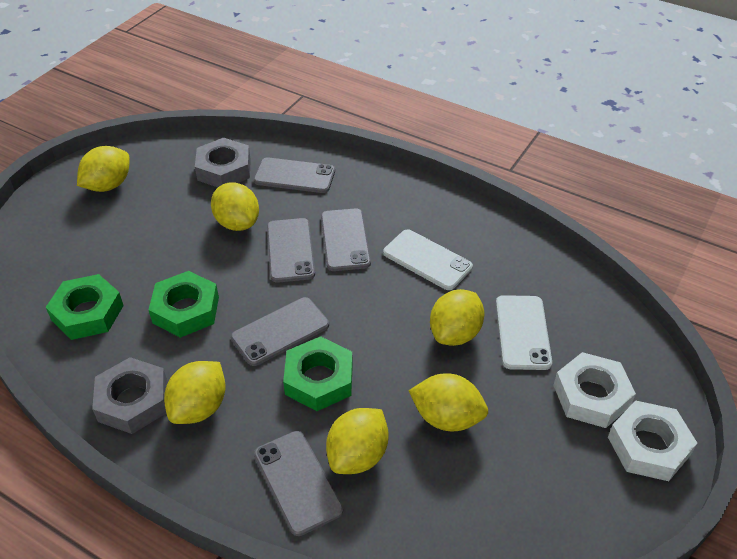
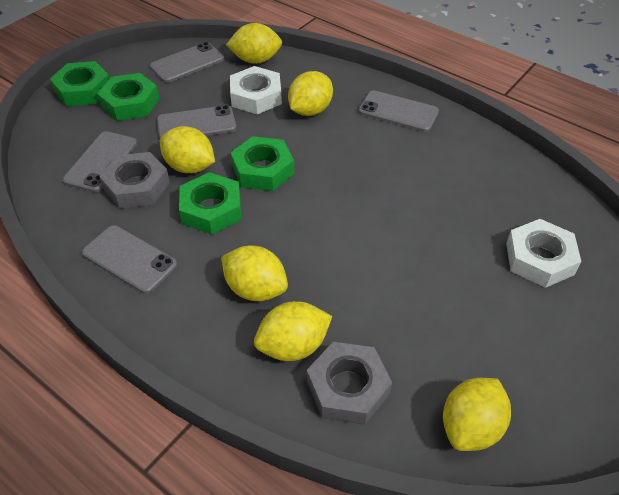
green nut: 3 -> 4
white phone: 2 -> 0

